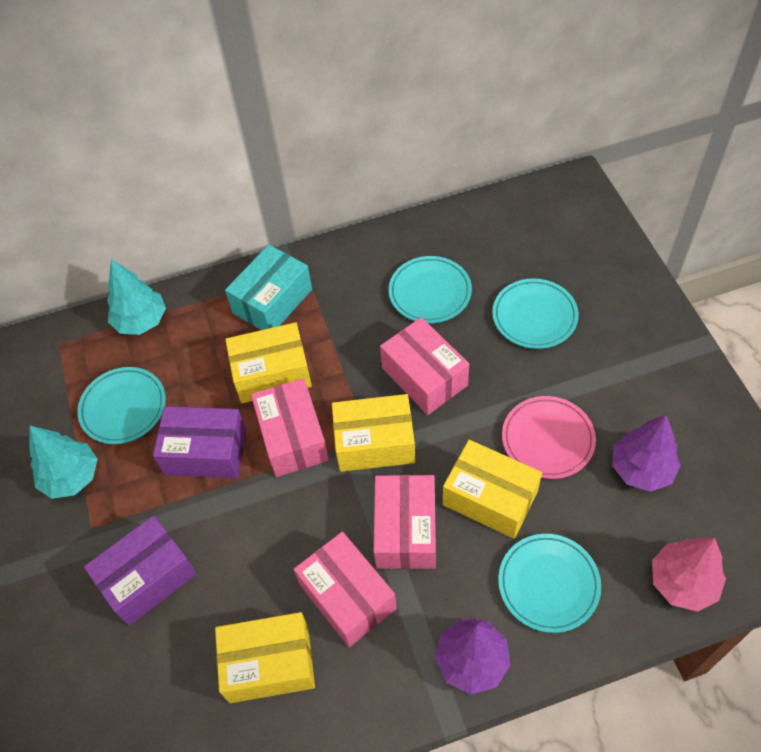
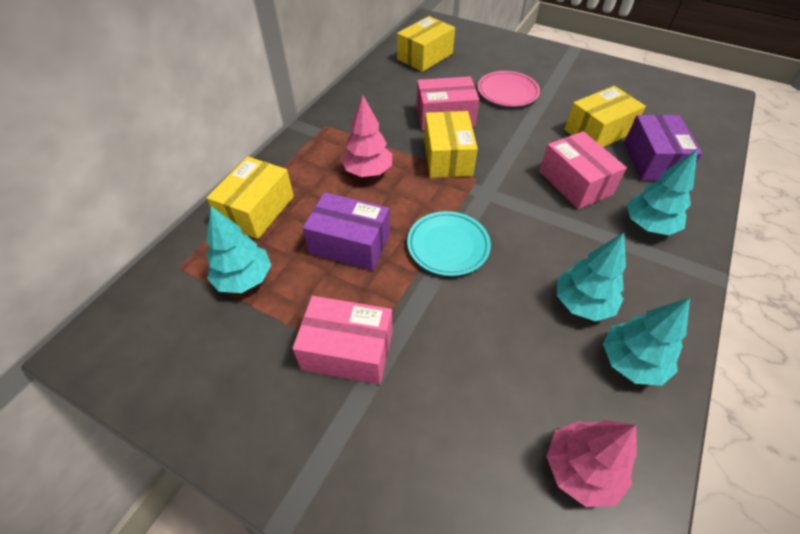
pink box: 4 -> 3
pink tree: 1 -> 2
purple tree: 2 -> 0
turquoise box: 1 -> 0
turquoise plate: 4 -> 1
turquoise tree: 2 -> 4

